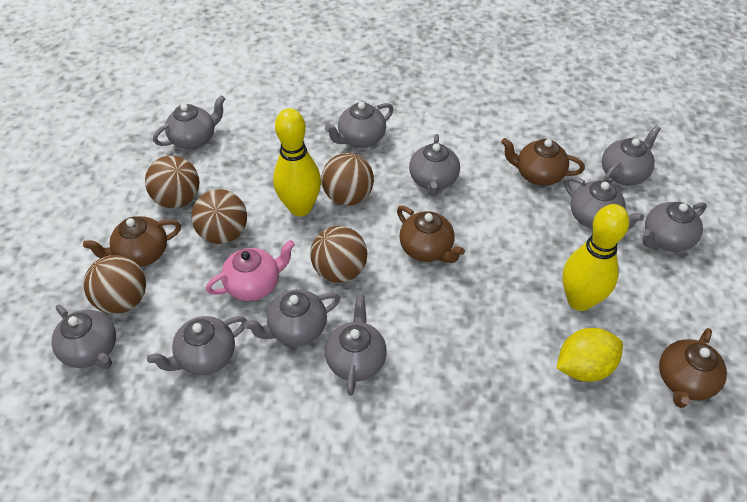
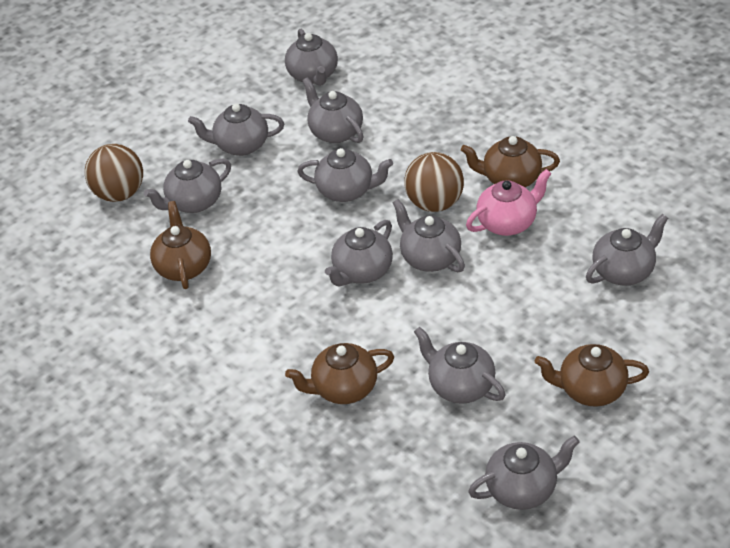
brown ball: 5 -> 2
yellow bowling pin: 2 -> 0
yellow lemon: 1 -> 0

